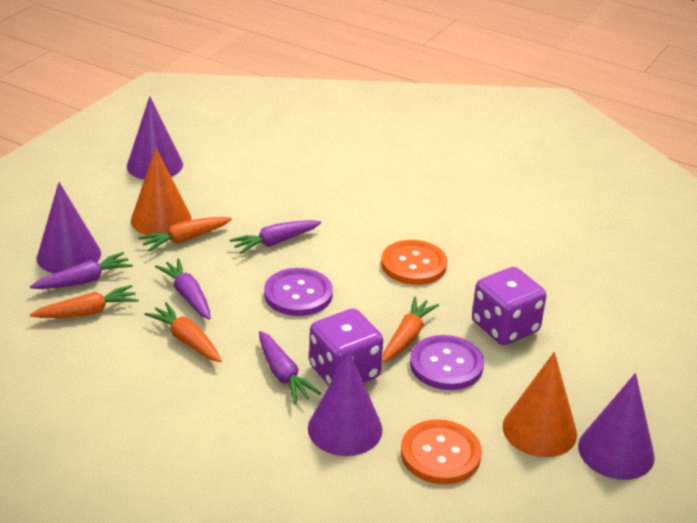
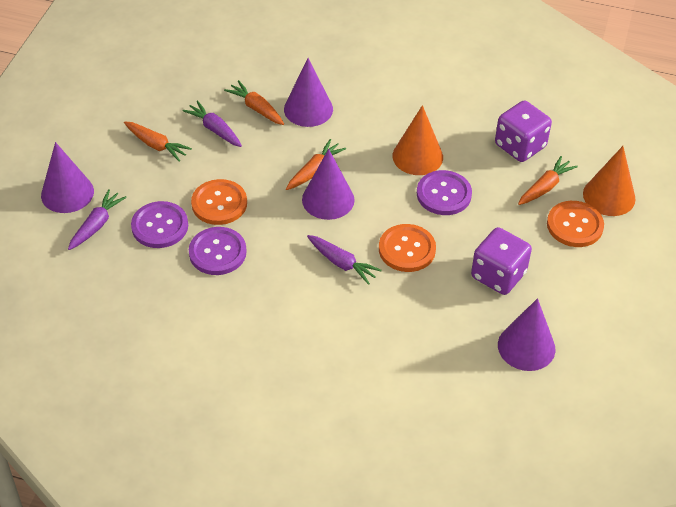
orange button: 2 -> 3
purple button: 2 -> 3
purple carrot: 4 -> 3

